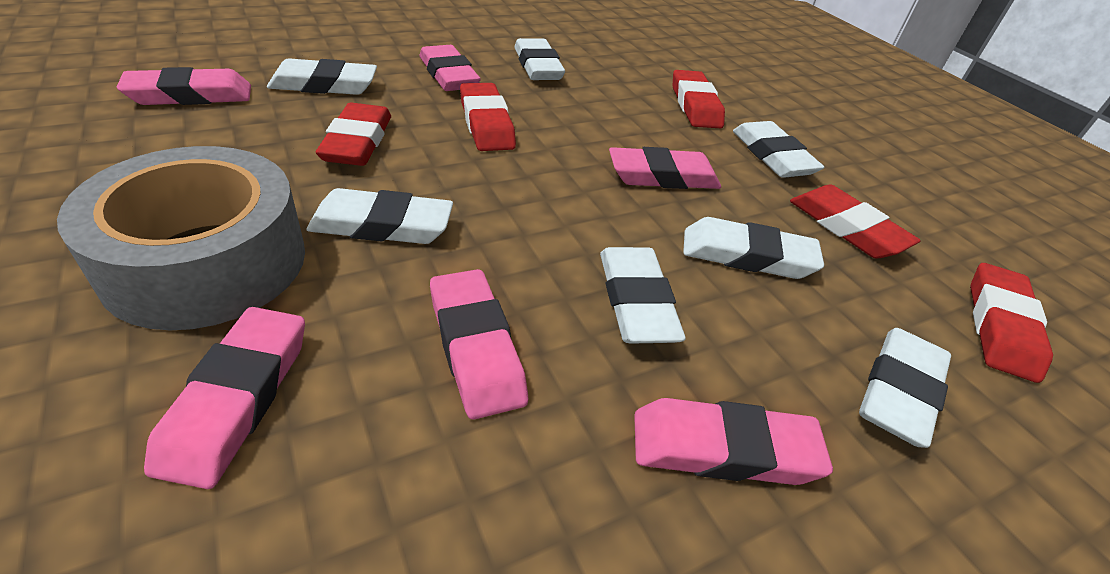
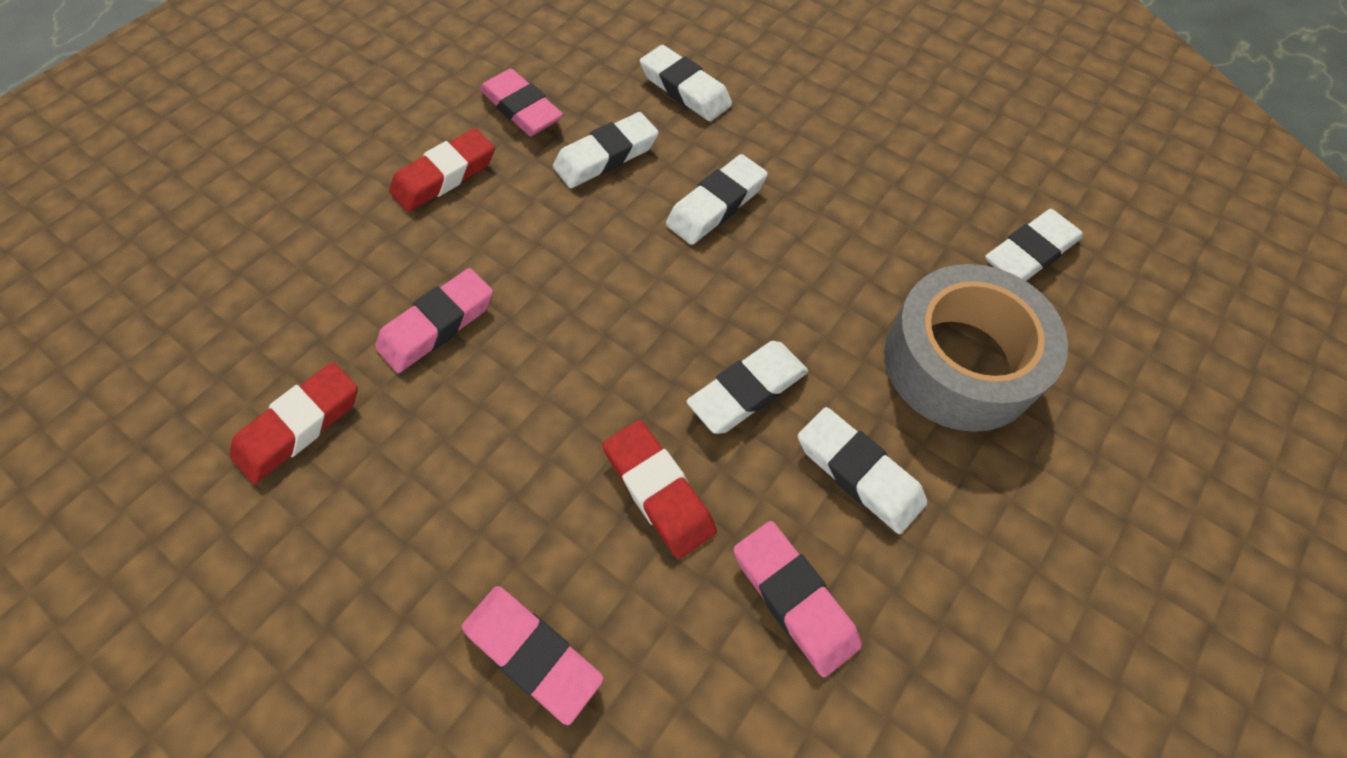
pink eraser: 6 -> 4
red eraser: 5 -> 3
white eraser: 7 -> 6

